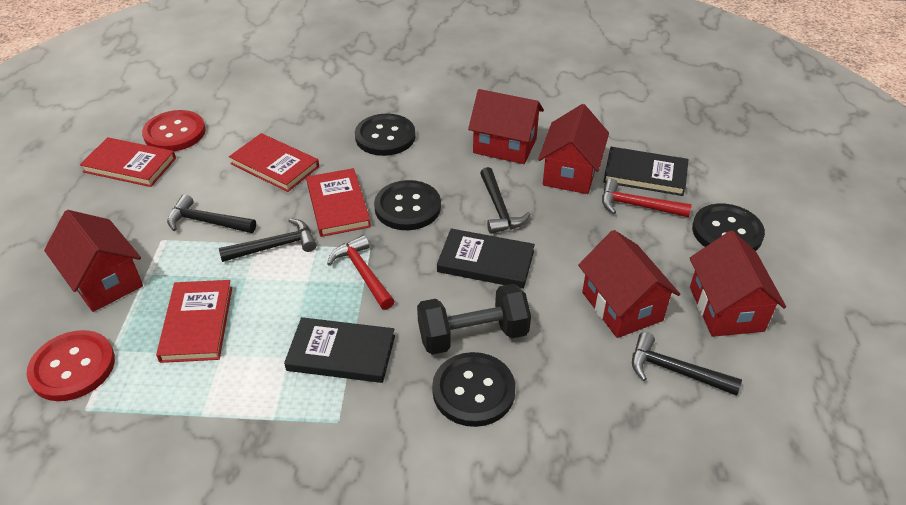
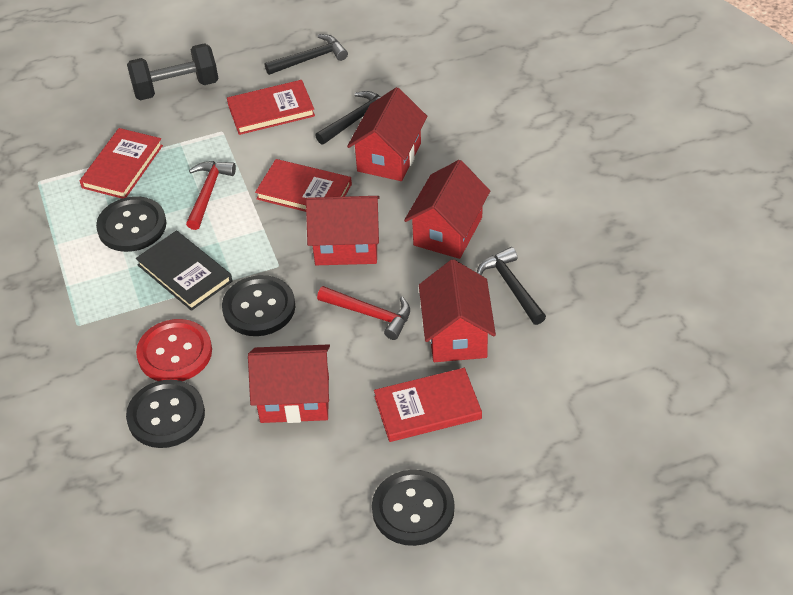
black book: 3 -> 1
black hammer: 4 -> 3
red button: 2 -> 1

